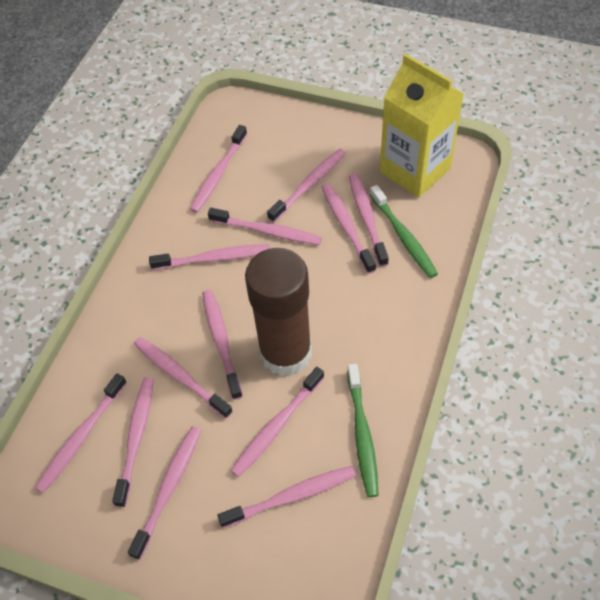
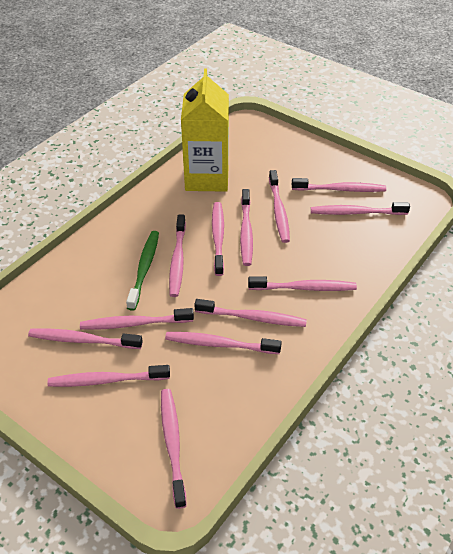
brown glue stick: 1 -> 0
green toothbrush: 2 -> 1

